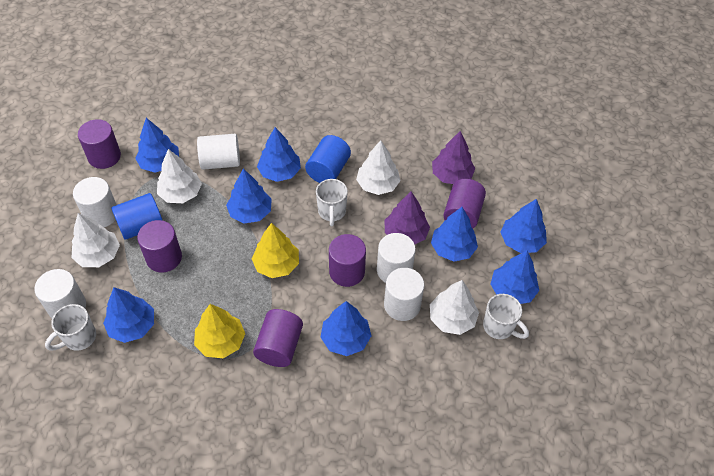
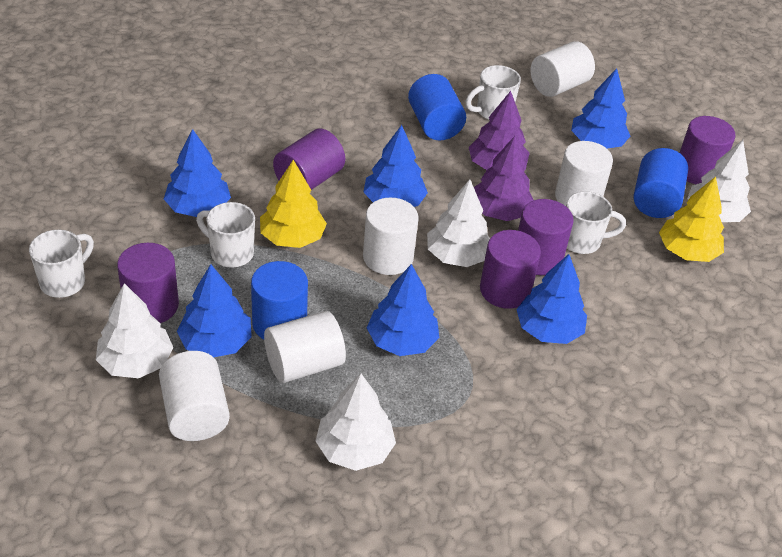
blue cylinder: 2 -> 3
blue tree: 8 -> 6
white mug: 3 -> 4

